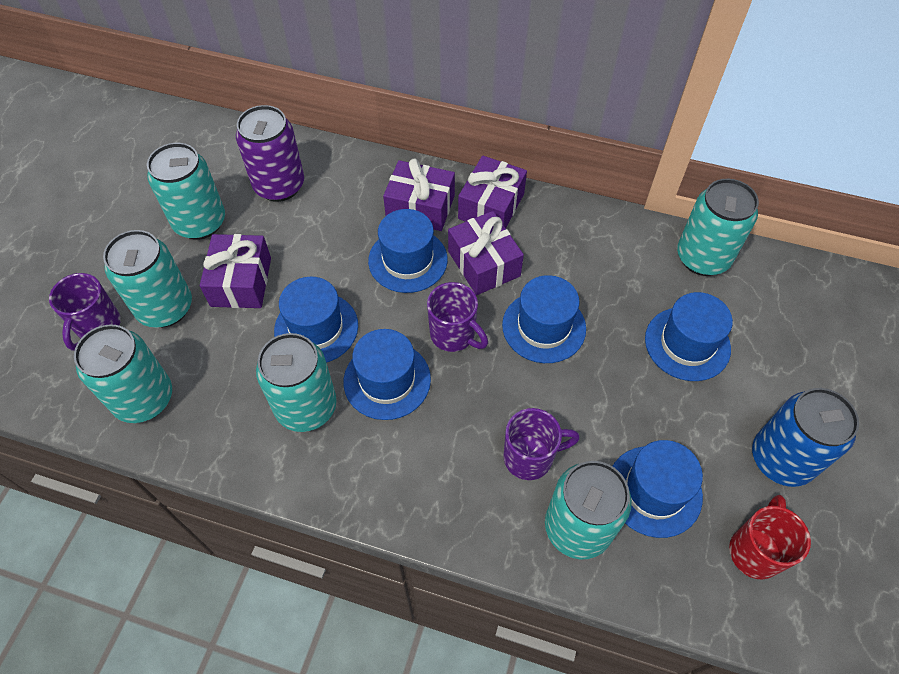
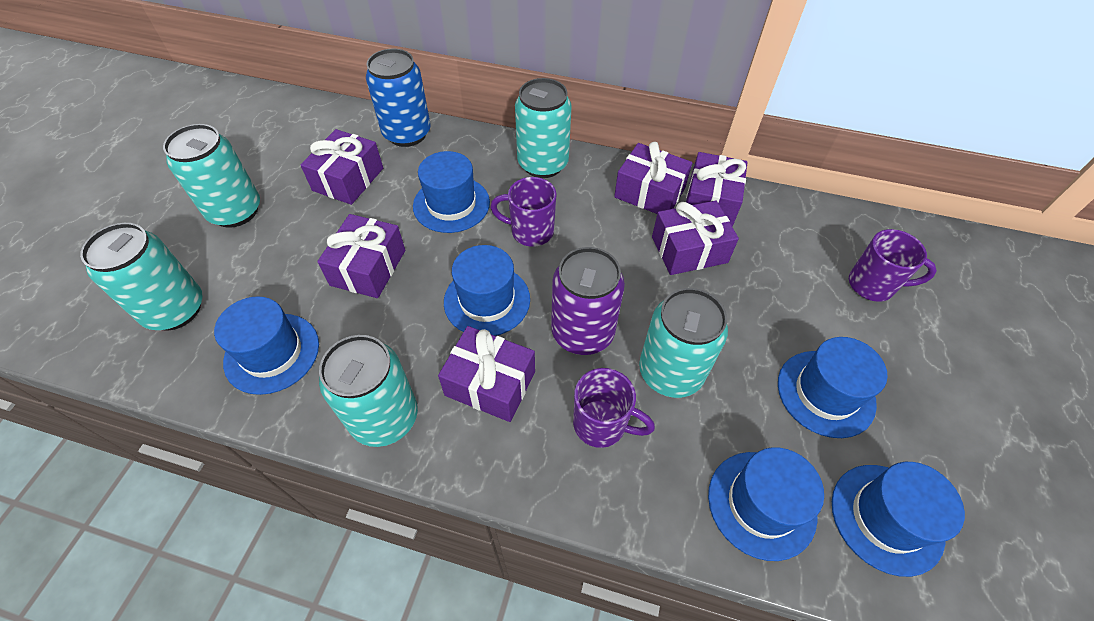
purple gift: 4 -> 6
red mug: 1 -> 0
turquoise can: 6 -> 5

